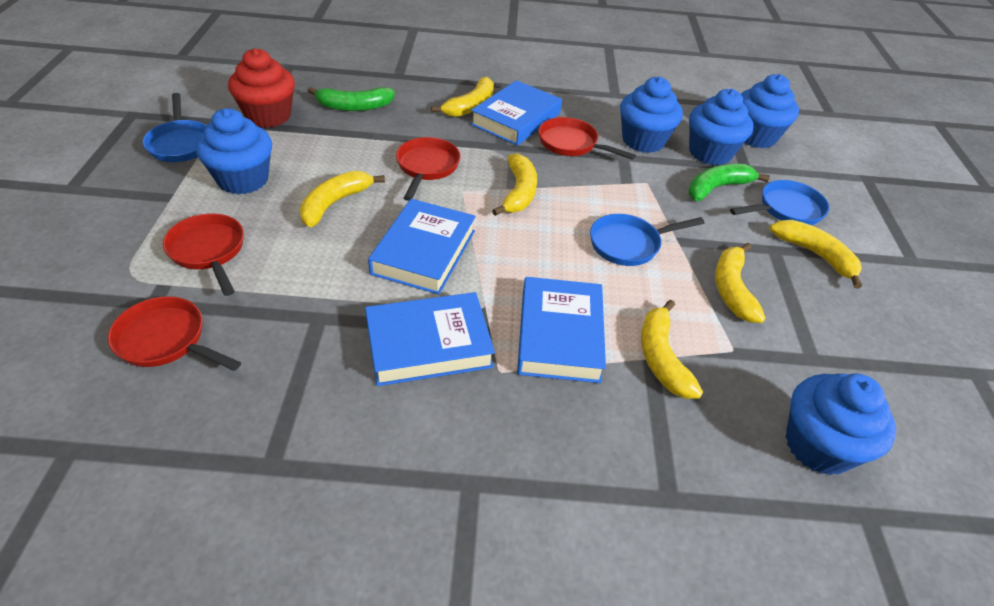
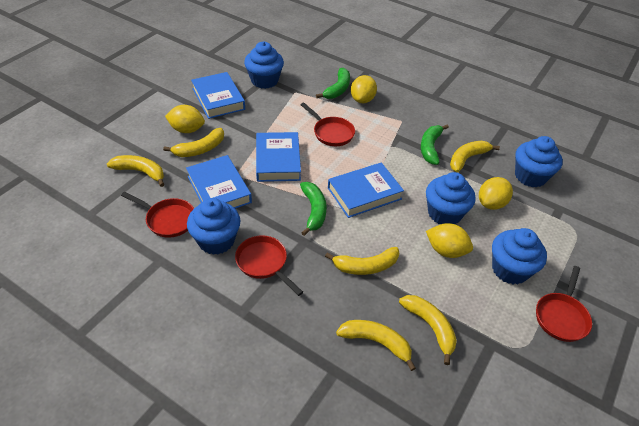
blue pan: 3 -> 0
green banana: 2 -> 3
red cupcake: 1 -> 0
yellow lemon: 0 -> 4

